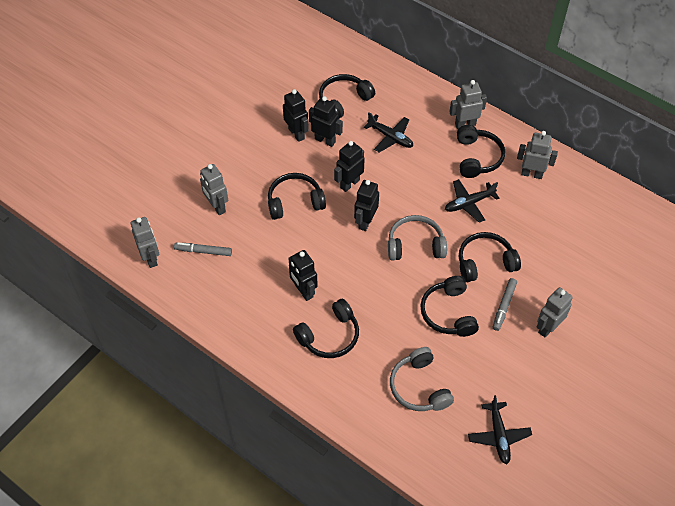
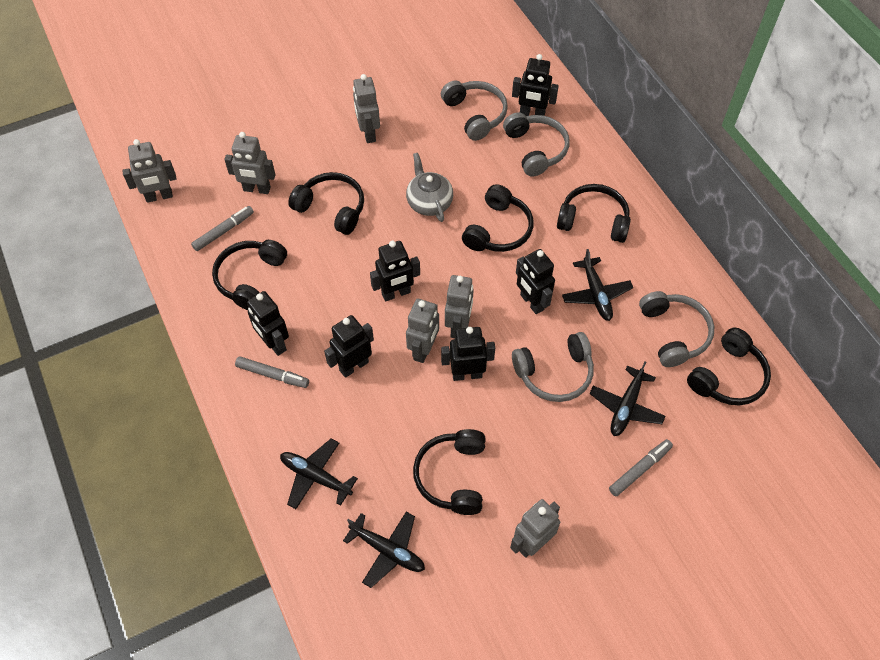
black plane: 3 -> 4
black robot: 5 -> 6
grey headphones: 2 -> 4
grey marker: 2 -> 3
grey robot: 5 -> 6
grey teapot: 0 -> 1

